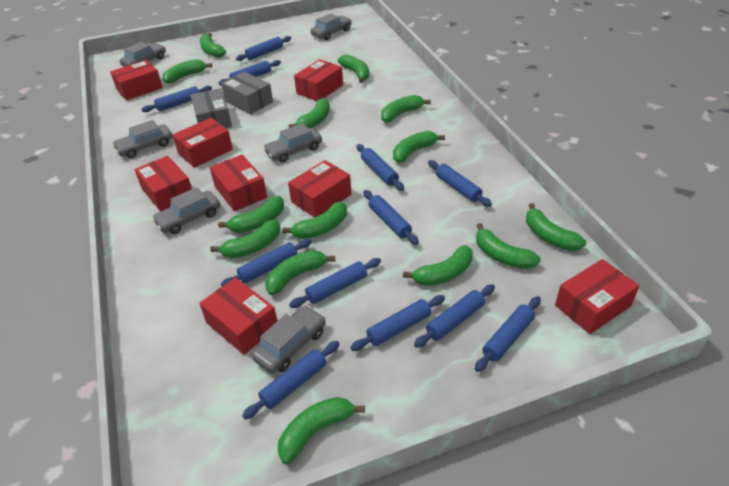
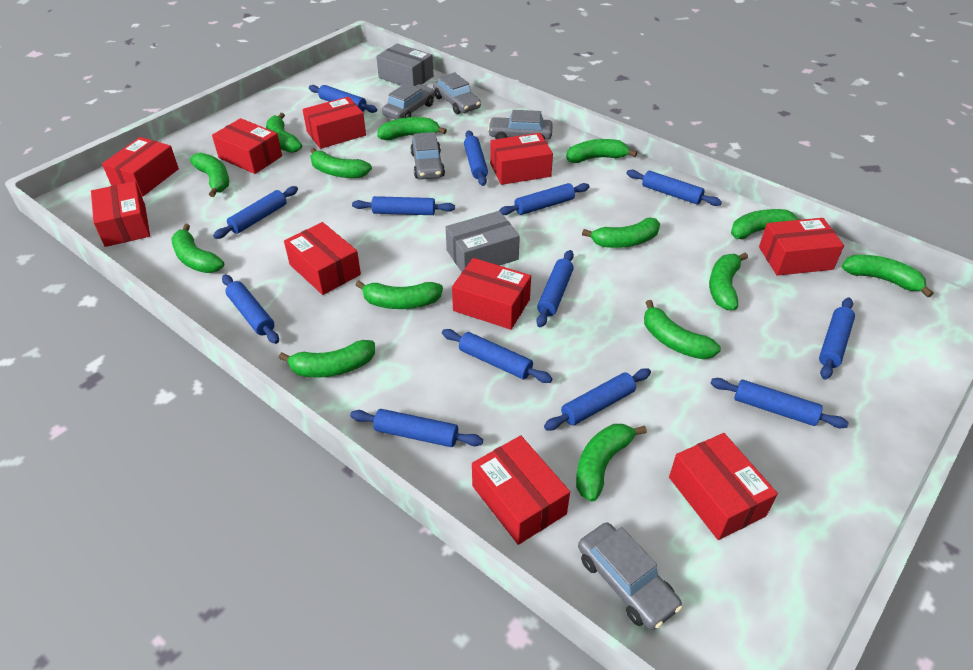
blue rolling pin: 12 -> 13
grey car: 6 -> 5
red box: 8 -> 10

